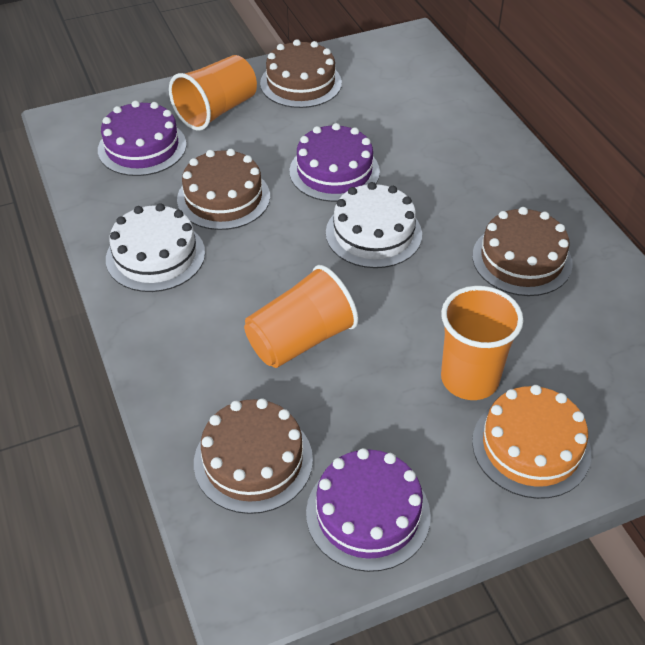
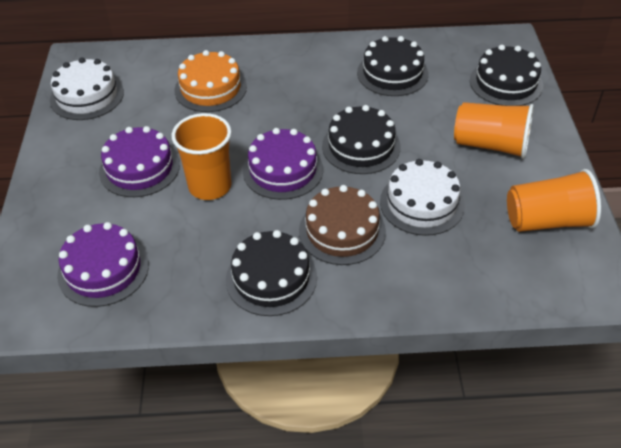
black cake: 0 -> 4
brown cake: 4 -> 1

